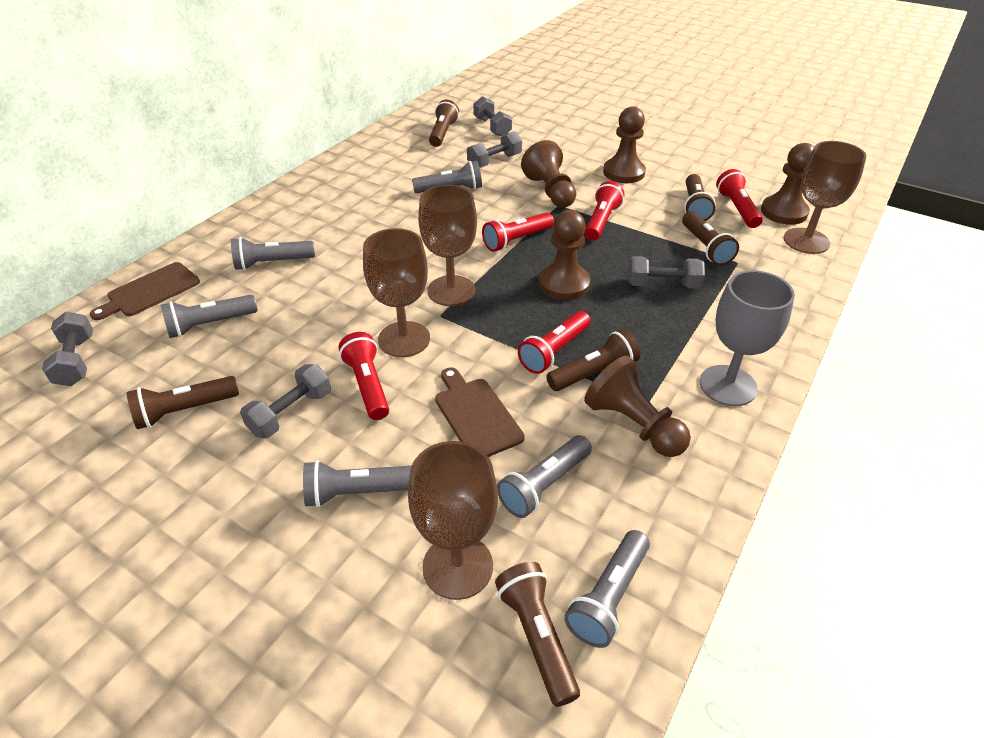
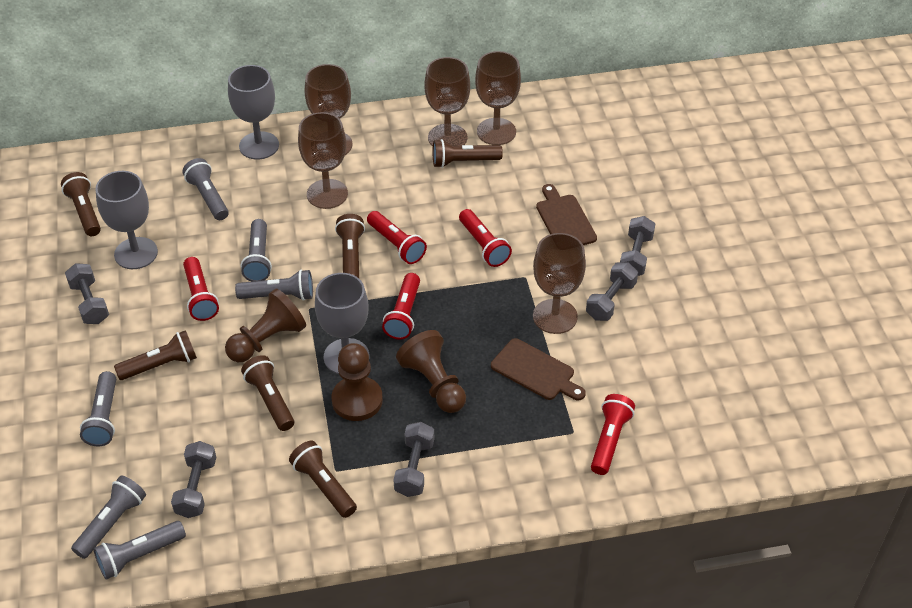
brown goblet: 4 -> 5
brown pawn: 5 -> 3
grey goblet: 1 -> 3

